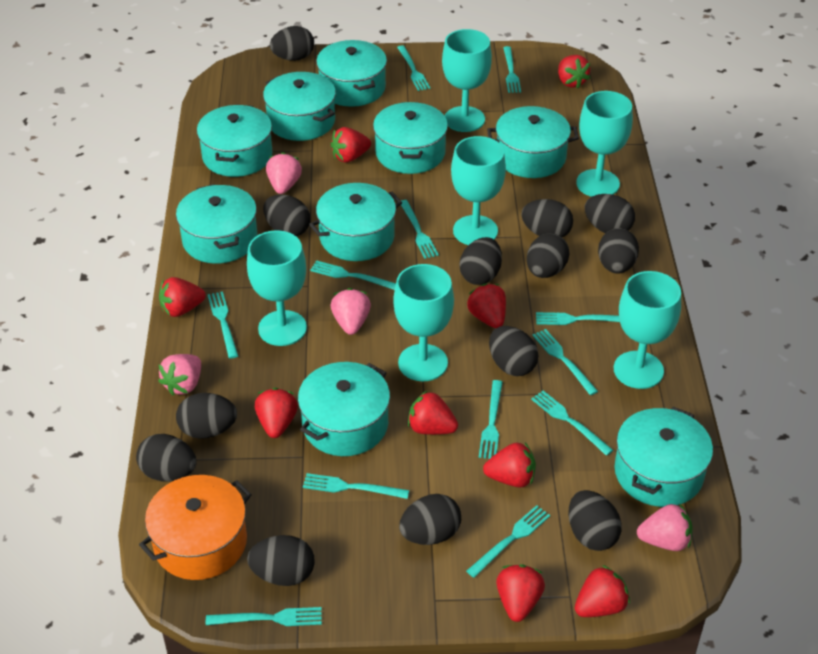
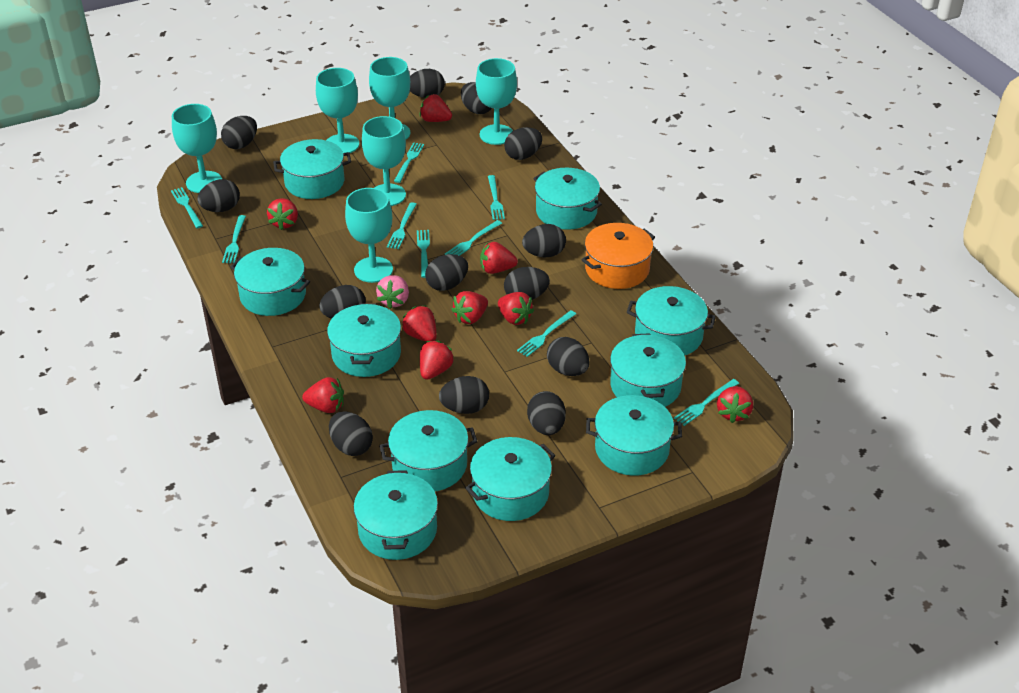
pink strawberry: 4 -> 1
turquoise fork: 12 -> 9
turquoise pot: 9 -> 10

